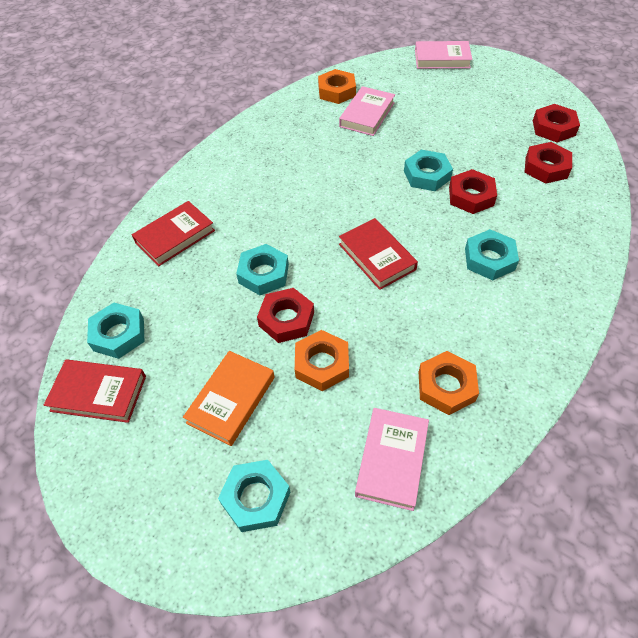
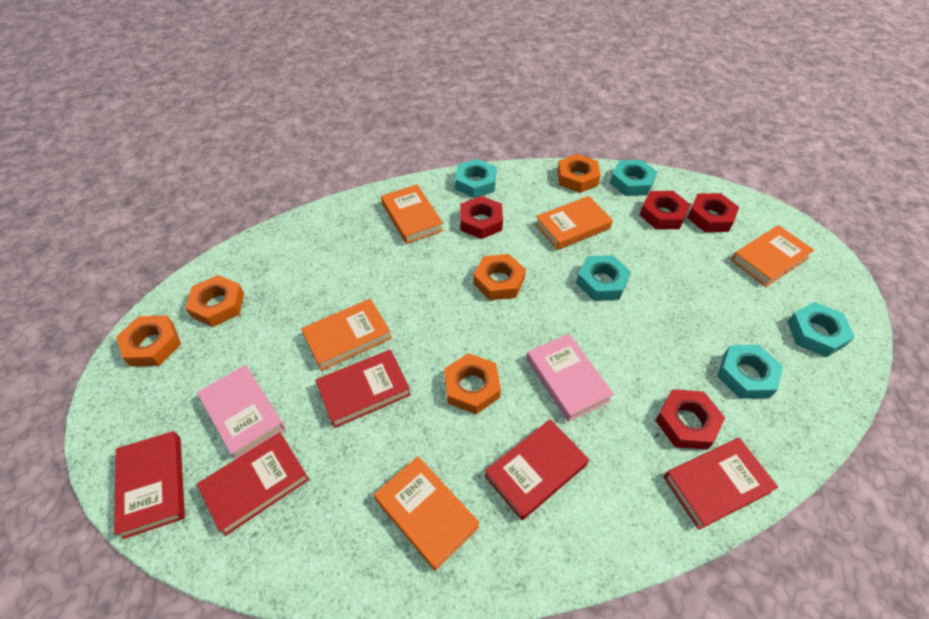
orange book: 1 -> 5
orange nut: 3 -> 5
pink book: 3 -> 2
red book: 3 -> 5

